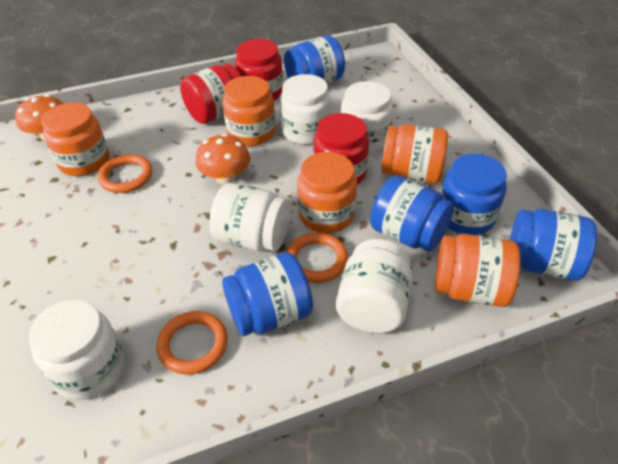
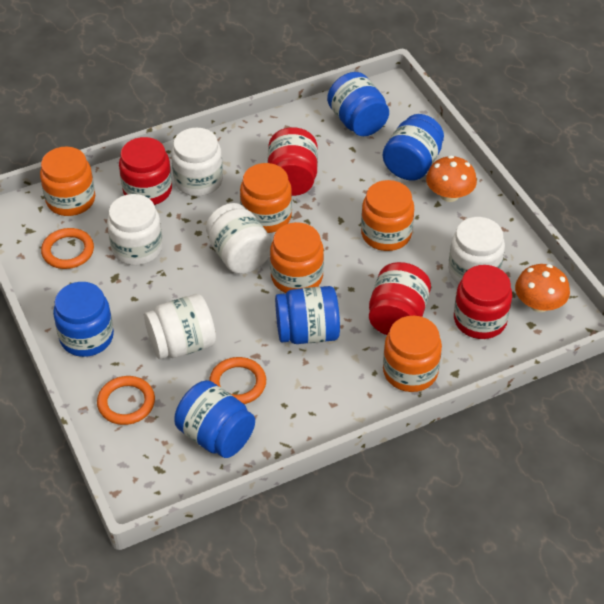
red jar: 3 -> 4

